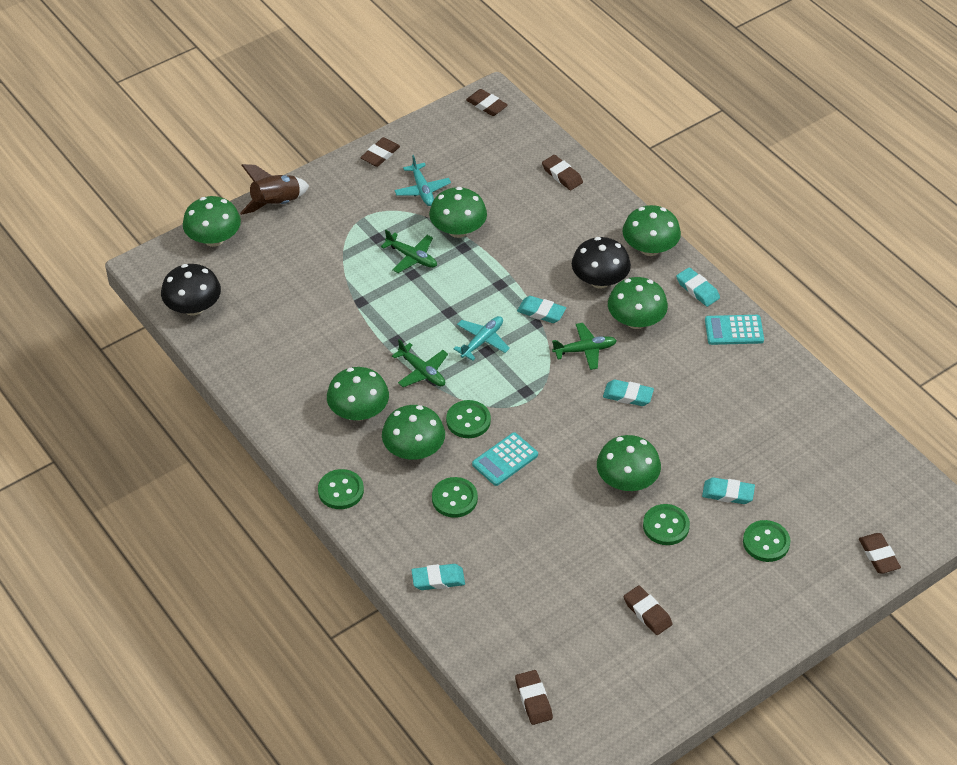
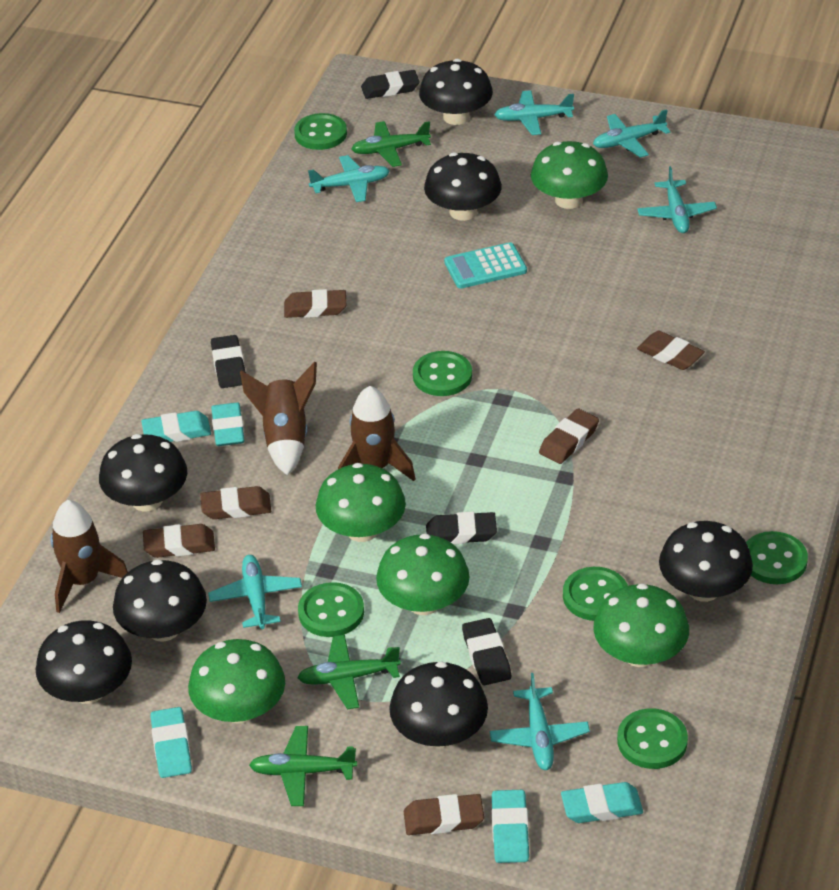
black eraser: 0 -> 4
black mushroom: 2 -> 7
brown rocket: 1 -> 3
green button: 5 -> 6
green mushroom: 7 -> 5
turquoise calculator: 2 -> 1
turquoise plane: 2 -> 6

